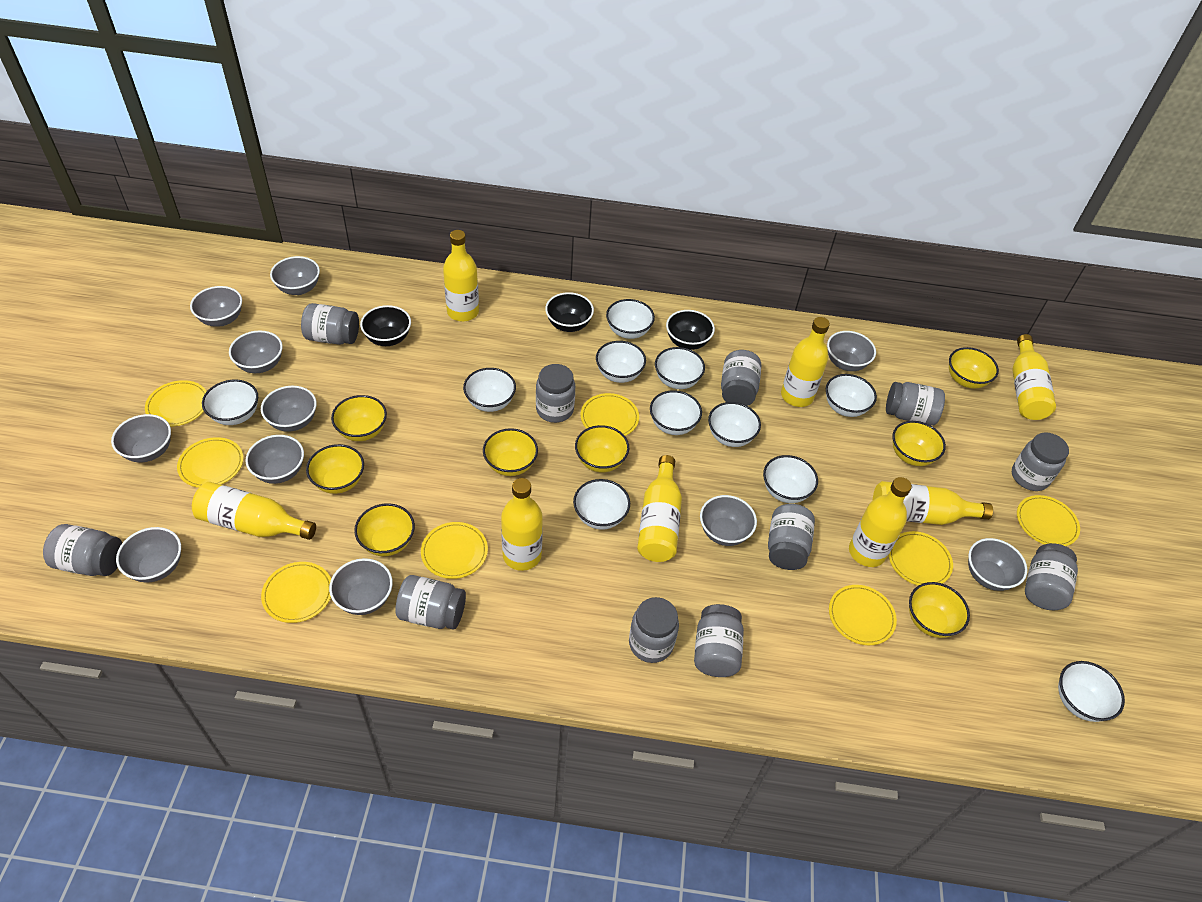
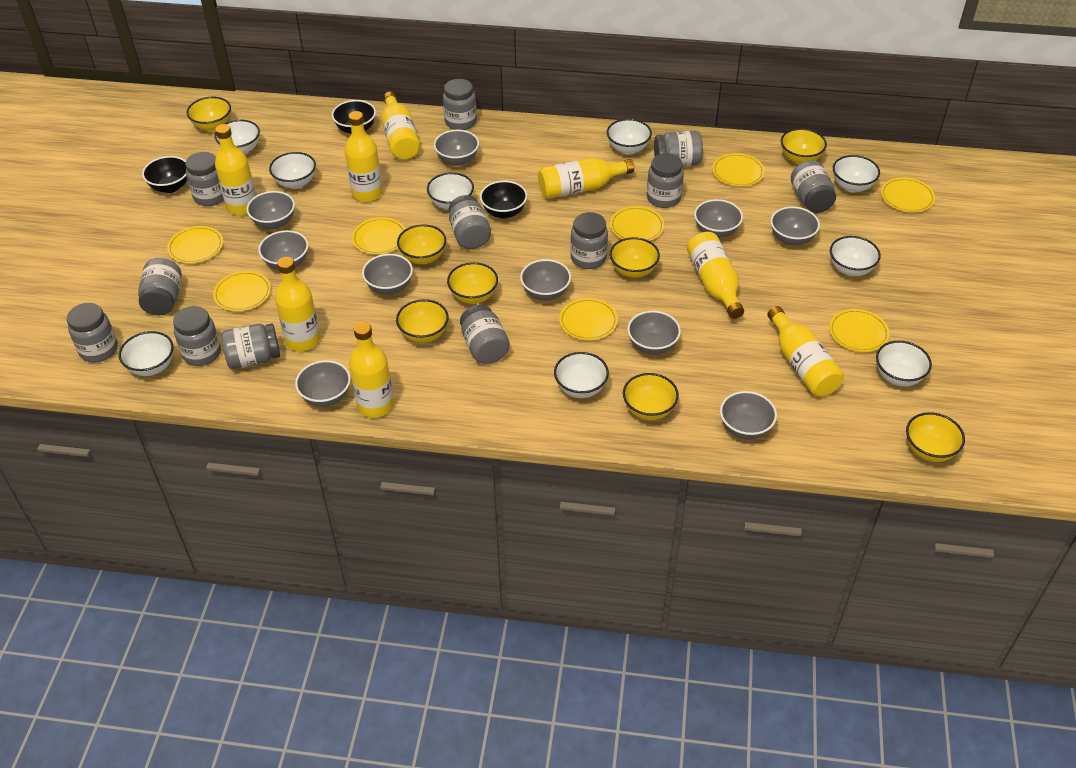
grey bowl: 11 -> 10
grey jar: 11 -> 12
white bowl: 11 -> 9

